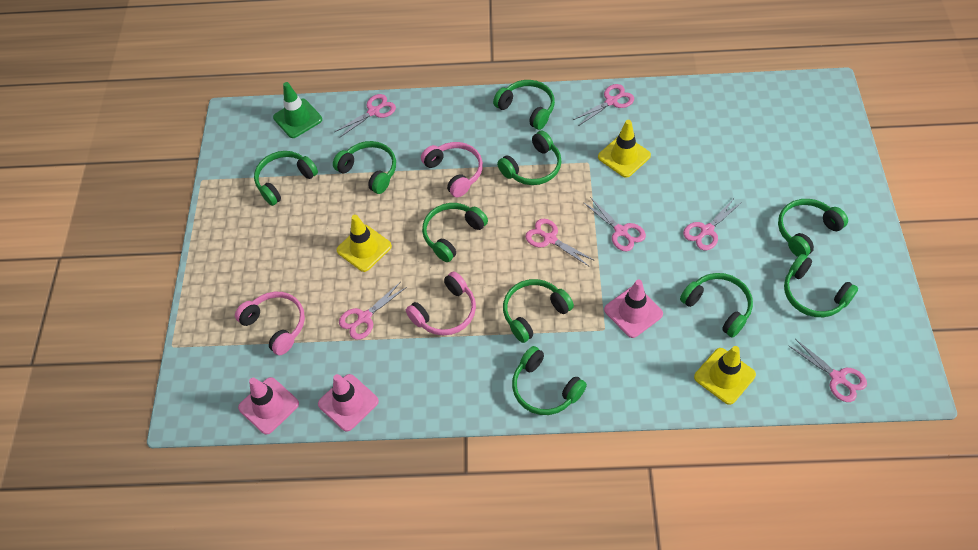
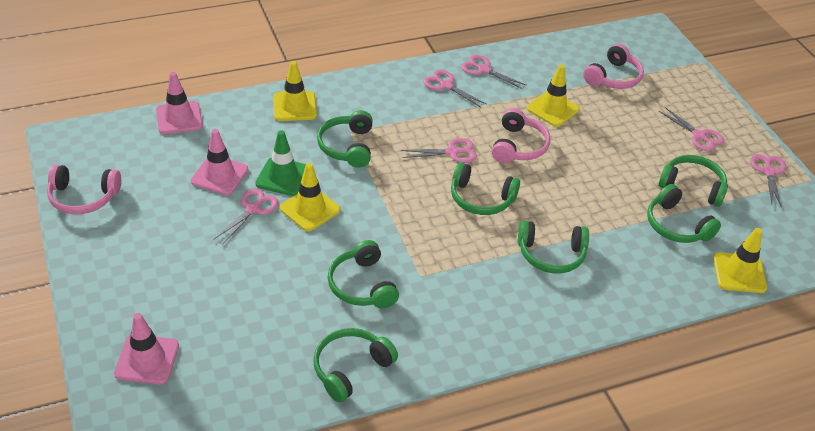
green headphones: 10 -> 7
pink scissors: 7 -> 6
yellow traffic cone: 3 -> 4

